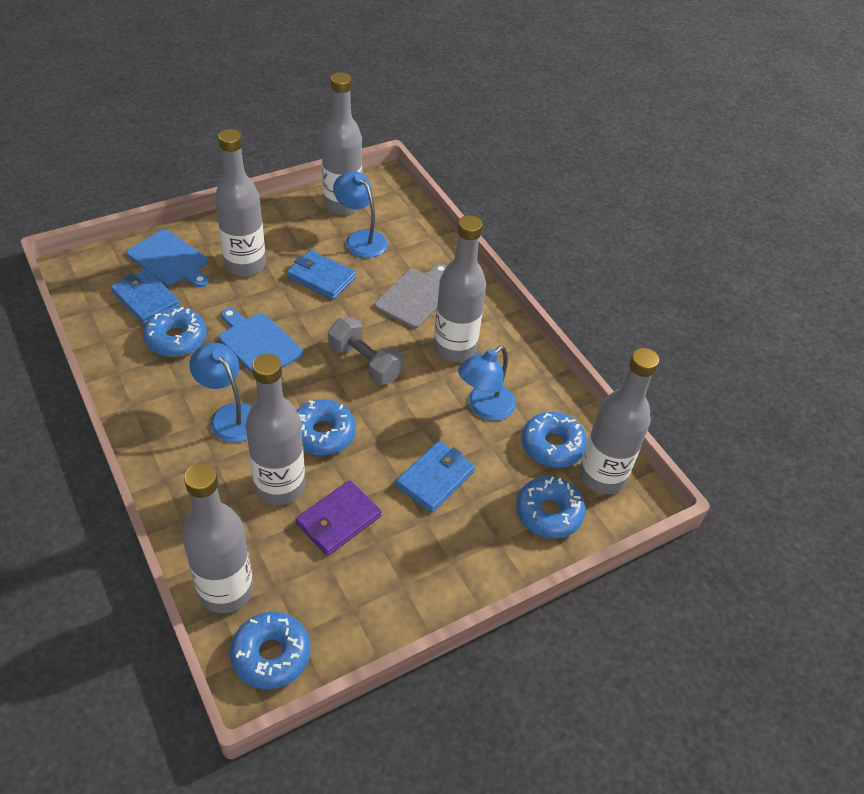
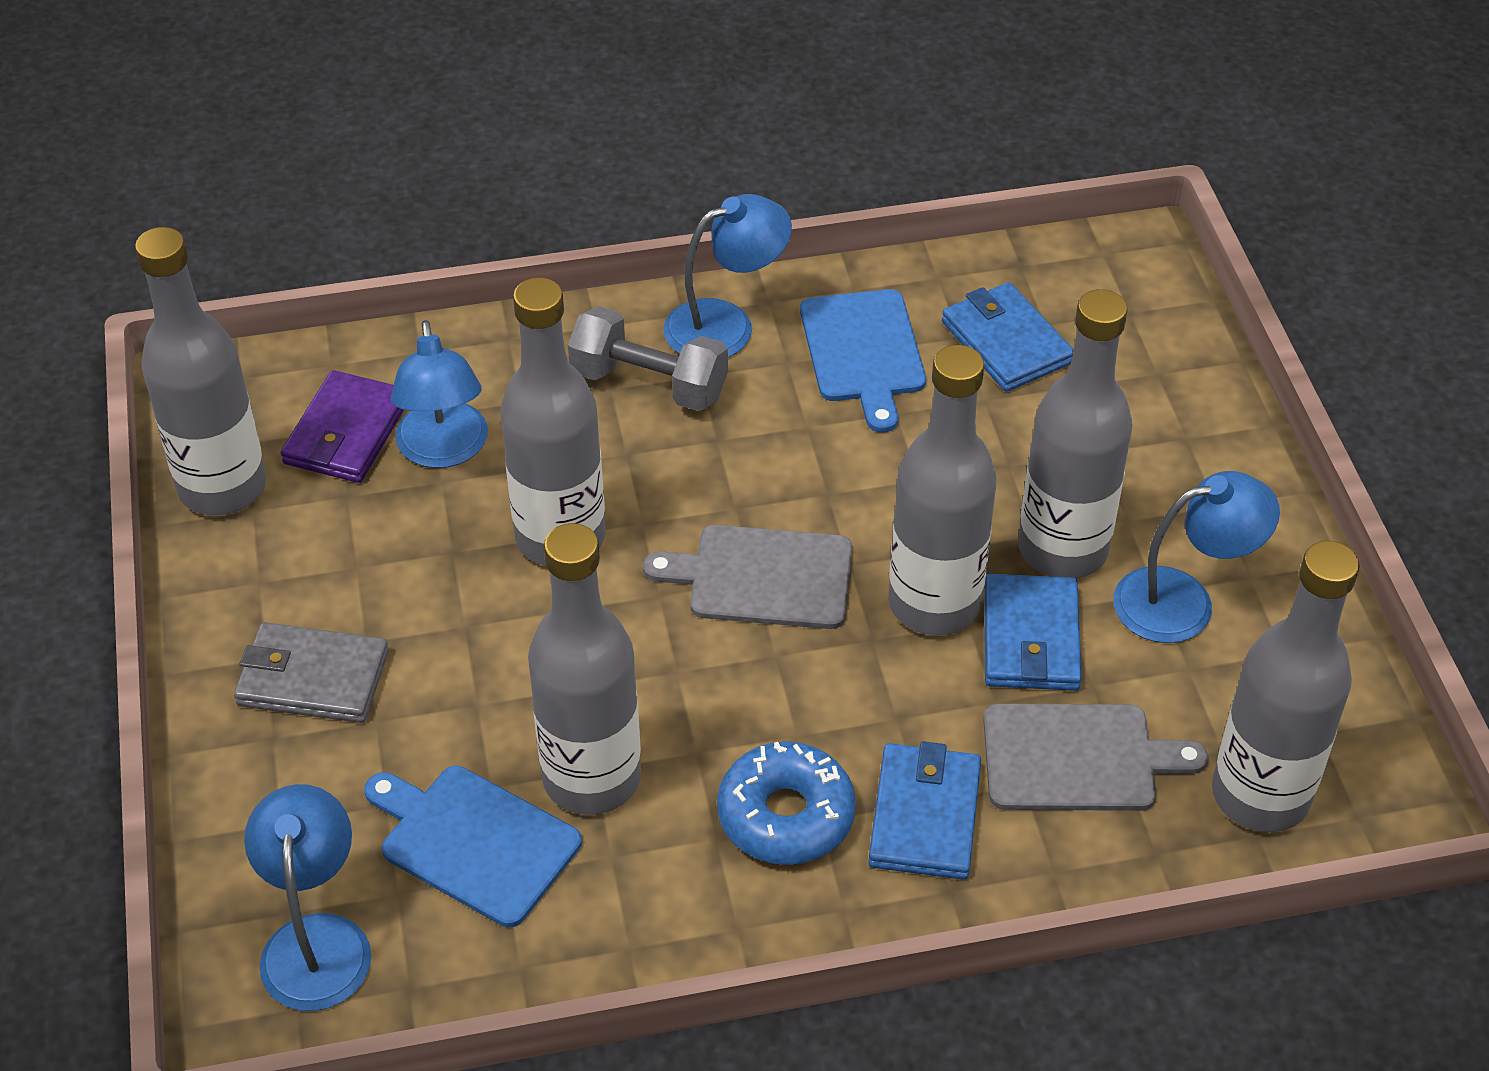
blue donut: 5 -> 1
blue lamp: 3 -> 4
grey cutting board: 1 -> 2
grey wallet: 0 -> 1

